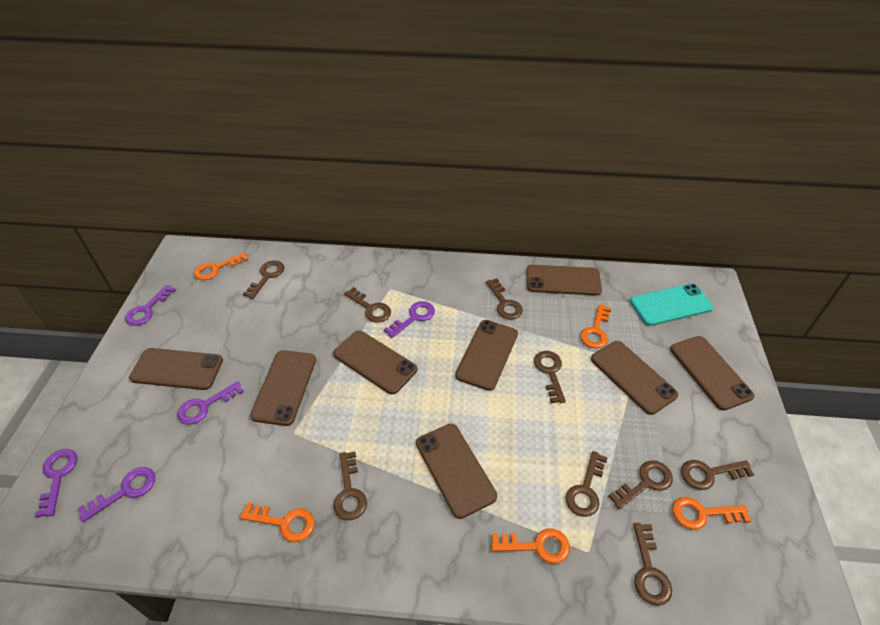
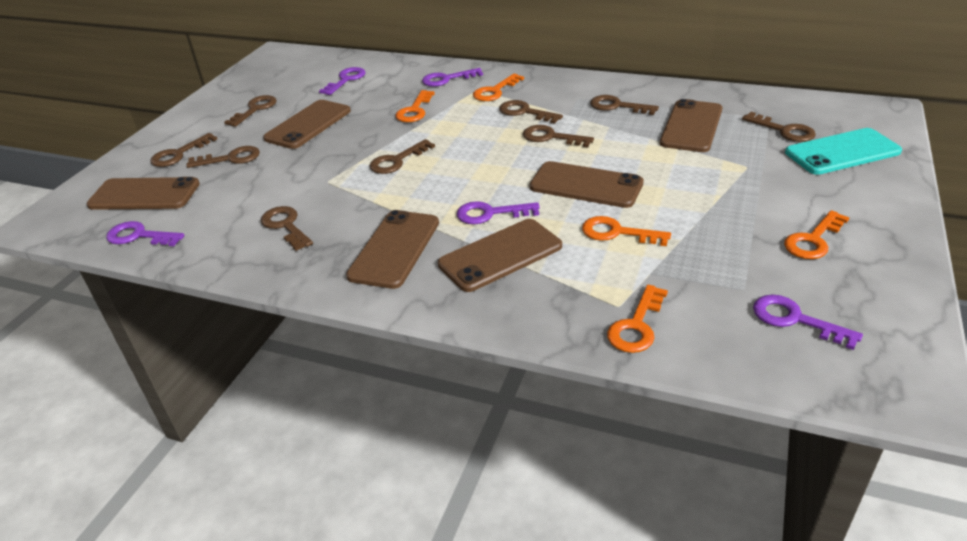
brown phone: 8 -> 6

